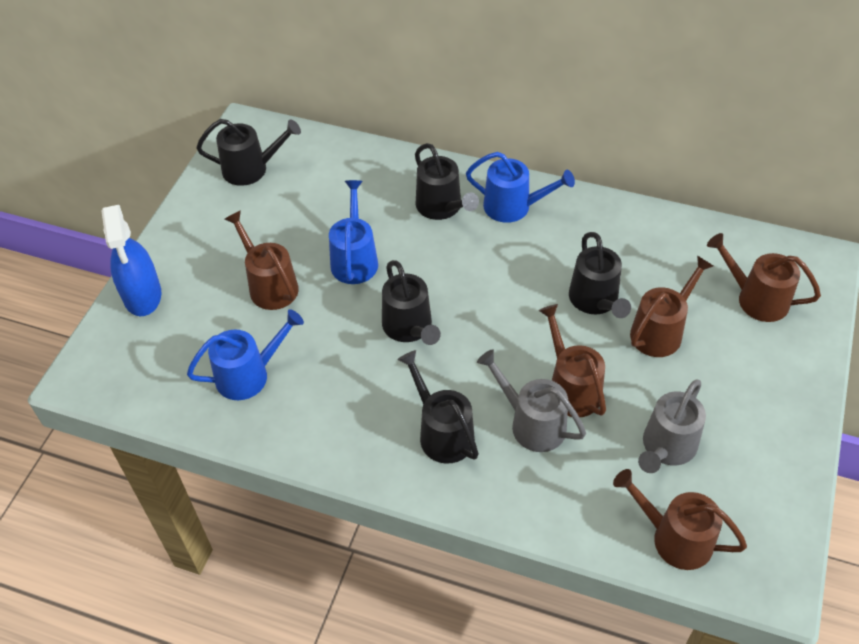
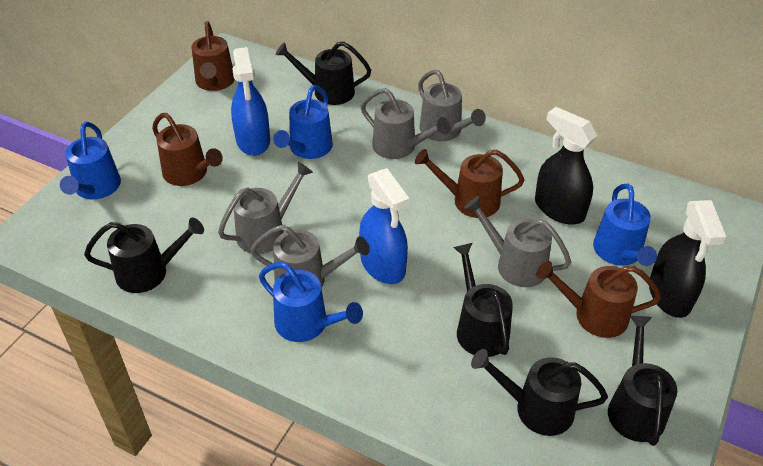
black spray bottle: 0 -> 2
blue spray bottle: 1 -> 2
blue watering can: 3 -> 4
brown watering can: 5 -> 4
grey watering can: 2 -> 5

